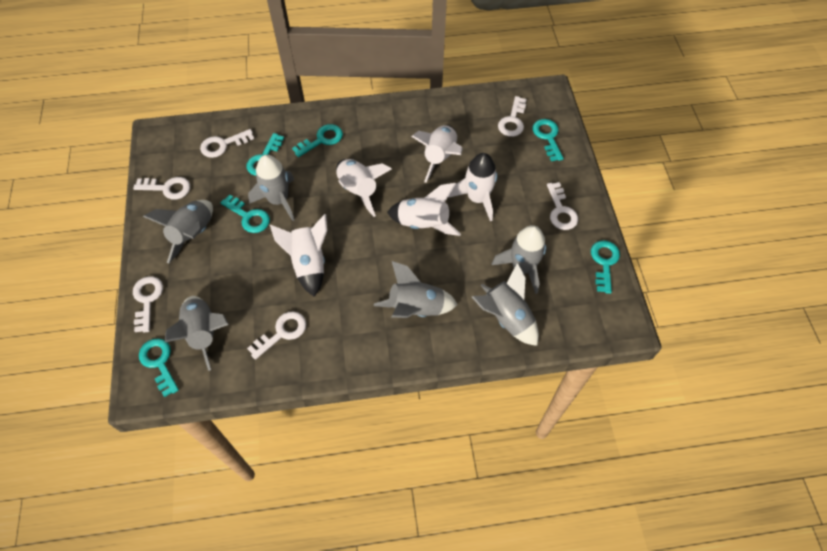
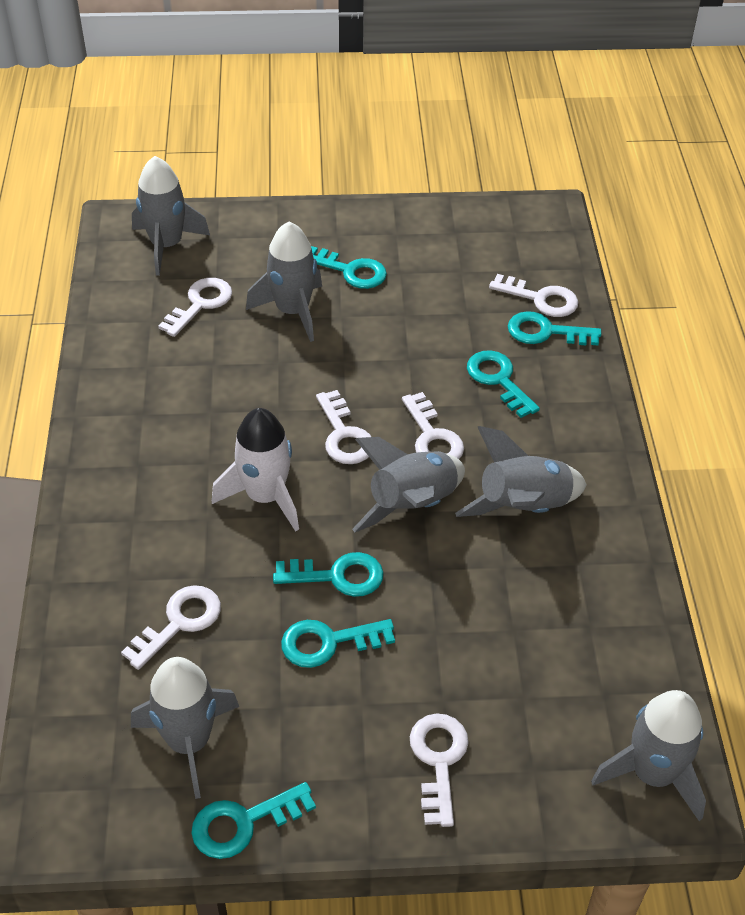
white rocket: 5 -> 1

